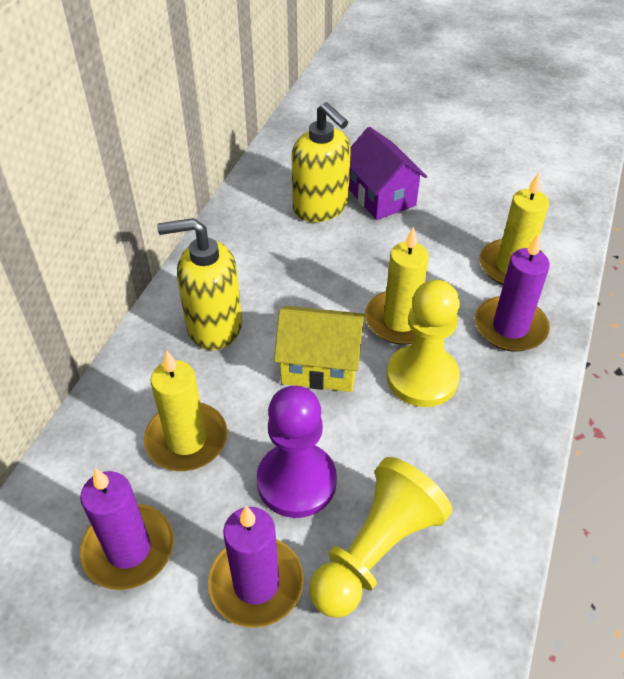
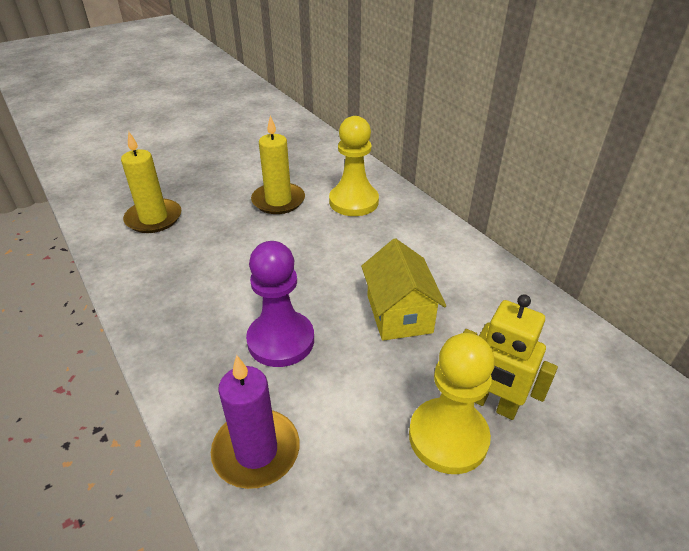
purple candle: 3 -> 1
purple house: 1 -> 0
yellow candle: 3 -> 2
yellow robot: 0 -> 1
yellow soap dispenser: 2 -> 0

